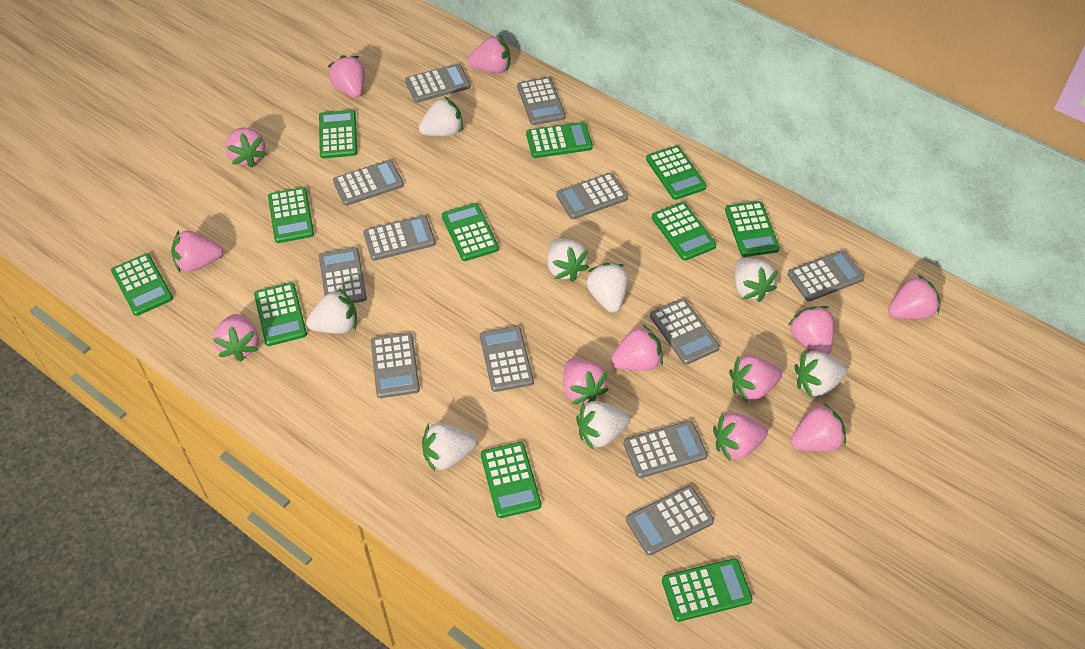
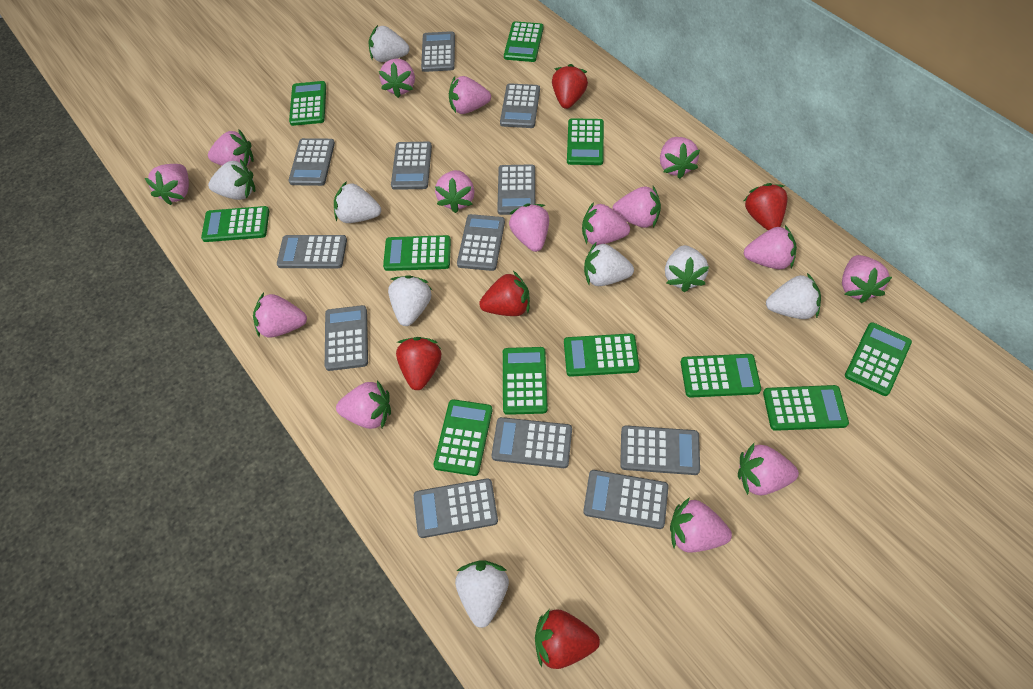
pink strawberry: 12 -> 15
red strawberry: 0 -> 5

